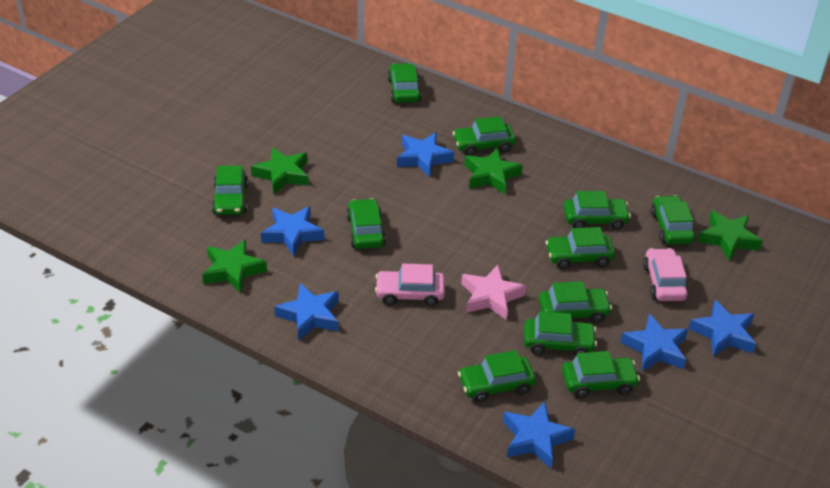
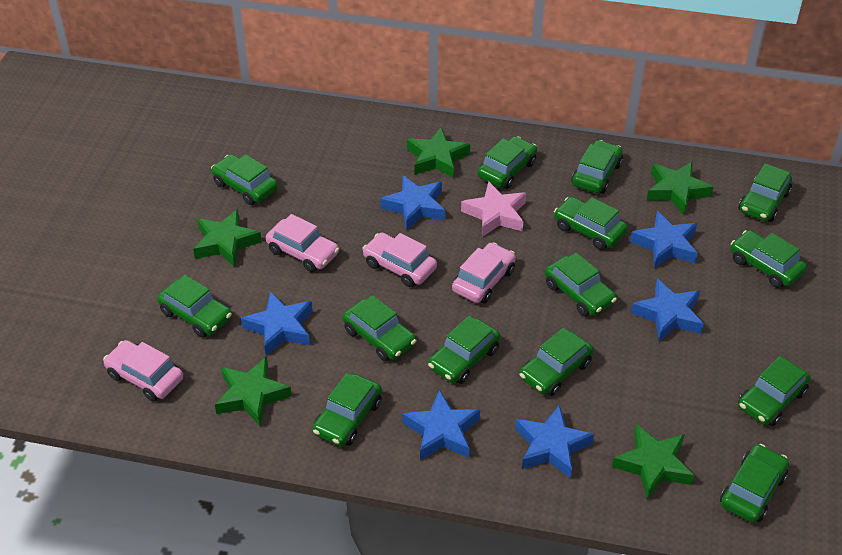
green car: 11 -> 14
green star: 4 -> 5
pink car: 2 -> 4

